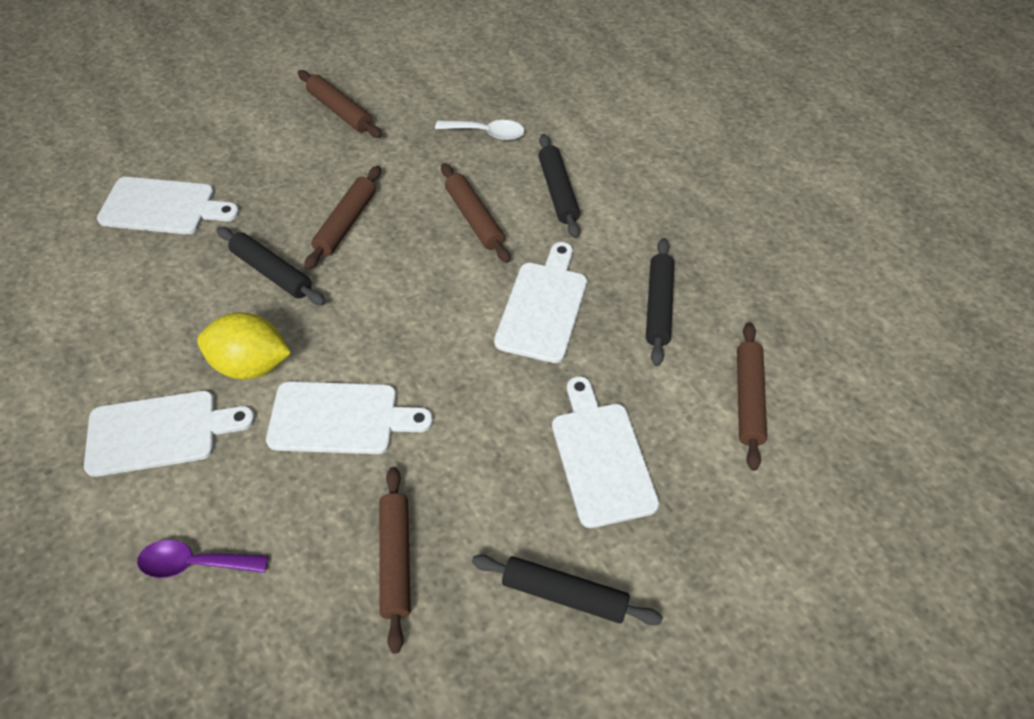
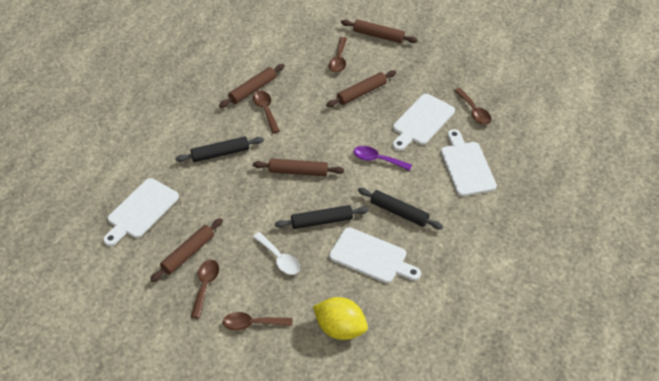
black rolling pin: 4 -> 3
brown spoon: 0 -> 5
white cutting board: 5 -> 4

